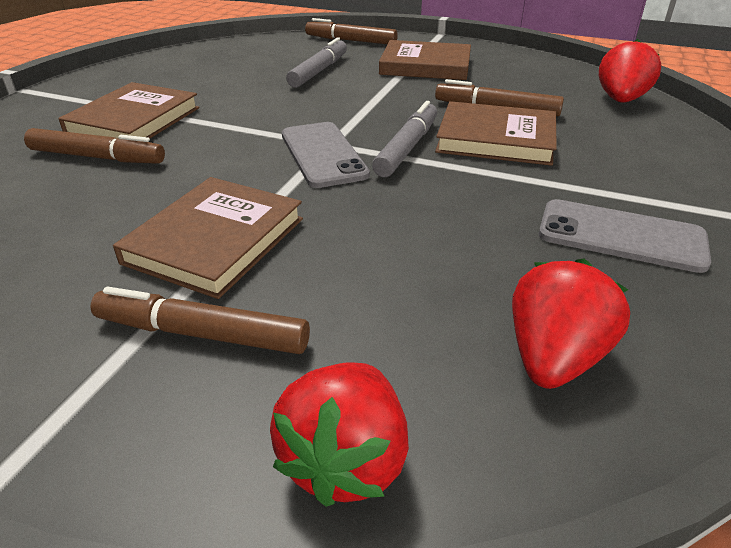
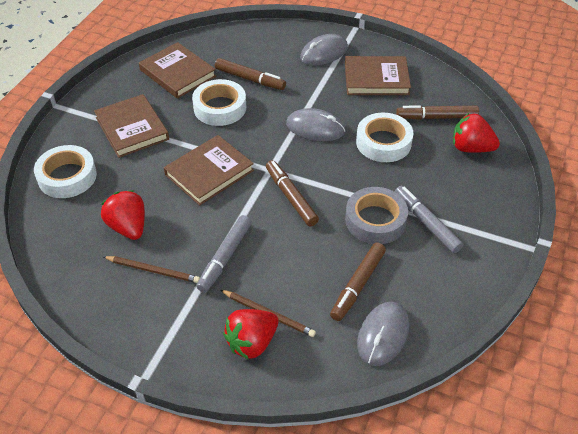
brown pencil: 0 -> 2
grey mouse: 0 -> 3
grey phone: 2 -> 0
grey tape: 0 -> 1
white tape: 0 -> 3

